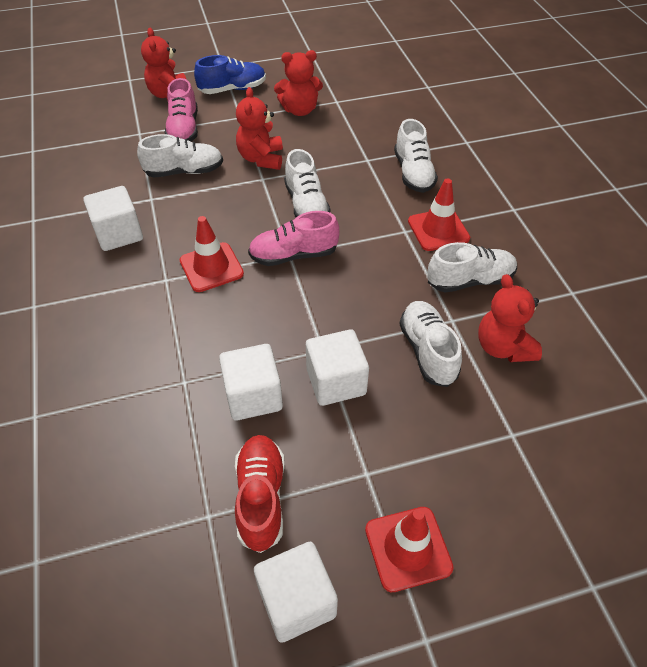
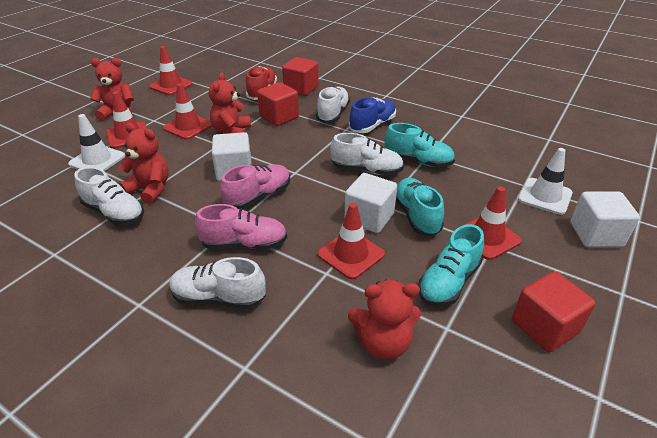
red cube: 0 -> 3
red traffic cone: 3 -> 5
turquoise shoe: 0 -> 3
white cube: 4 -> 3
white shoe: 5 -> 4
white traffic cone: 0 -> 2

